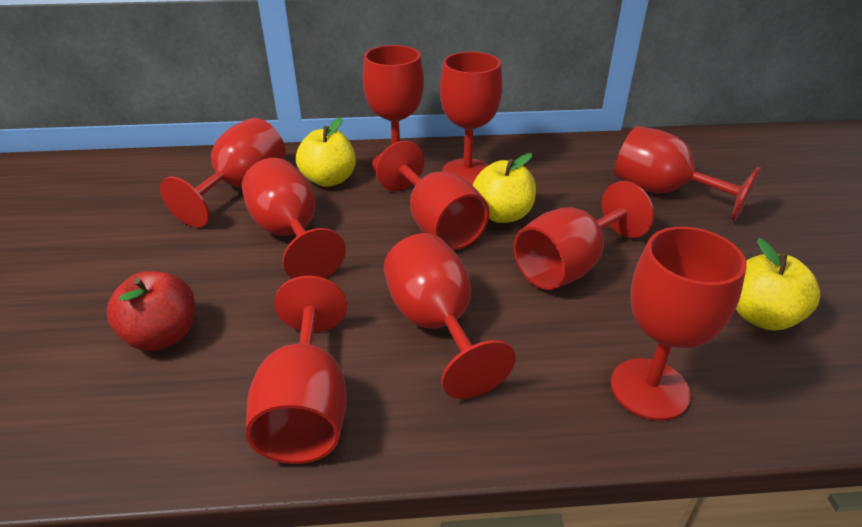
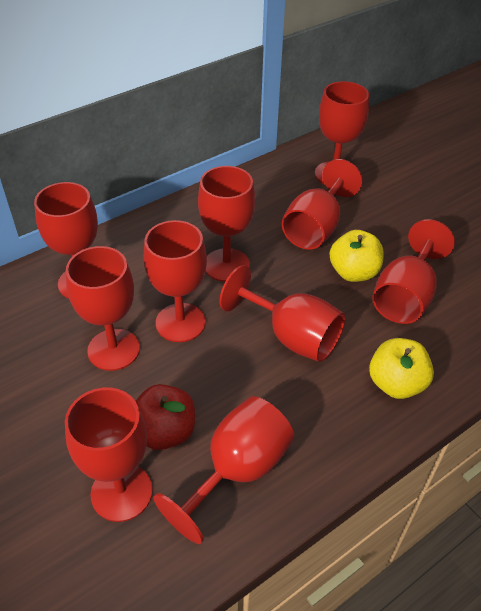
yellow apple: 3 -> 2

